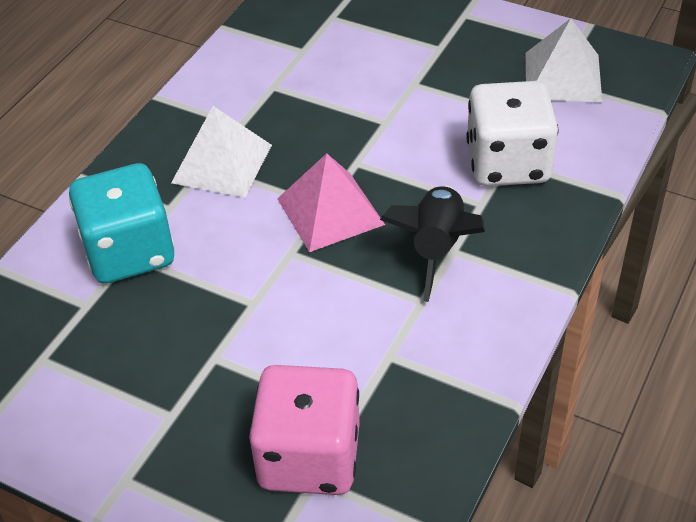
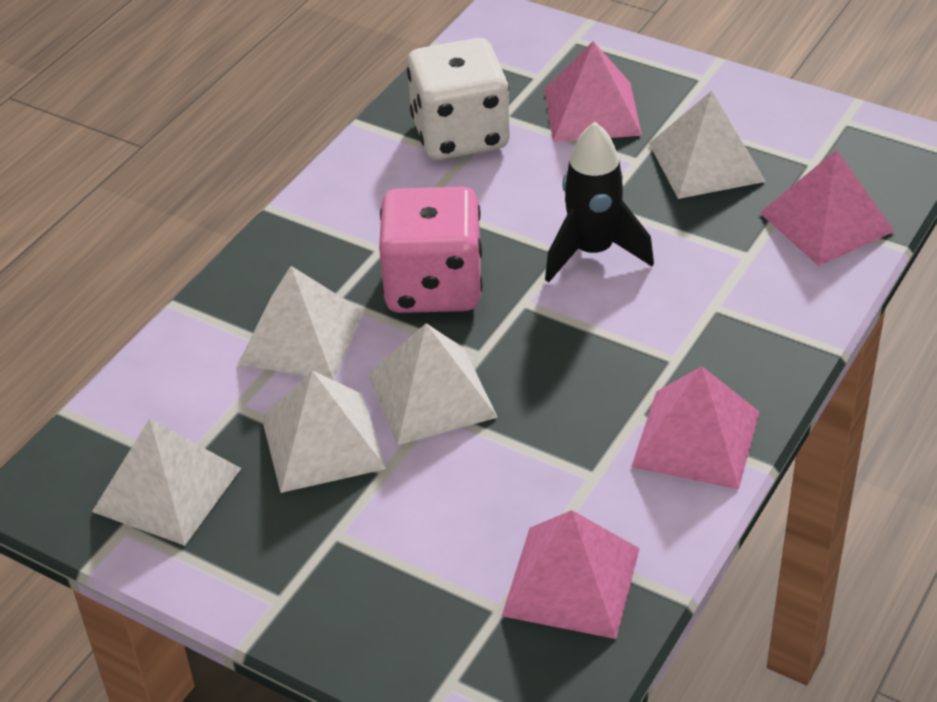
pink pyramid: 1 -> 4
turquoise dice: 1 -> 0
white pyramid: 2 -> 5

